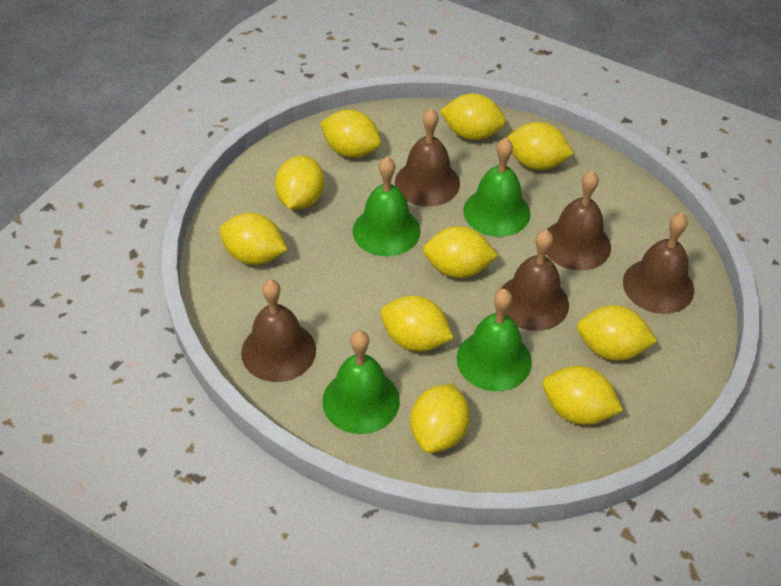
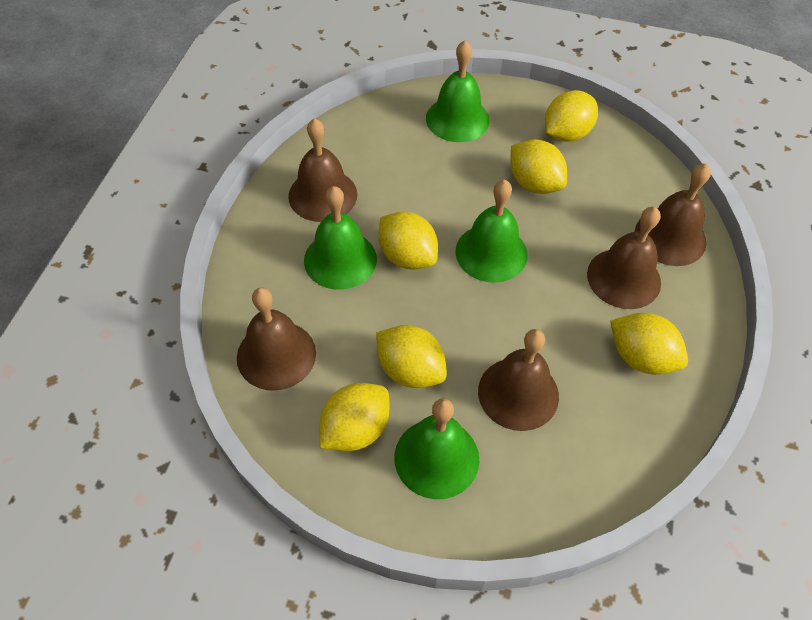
yellow lemon: 10 -> 6

